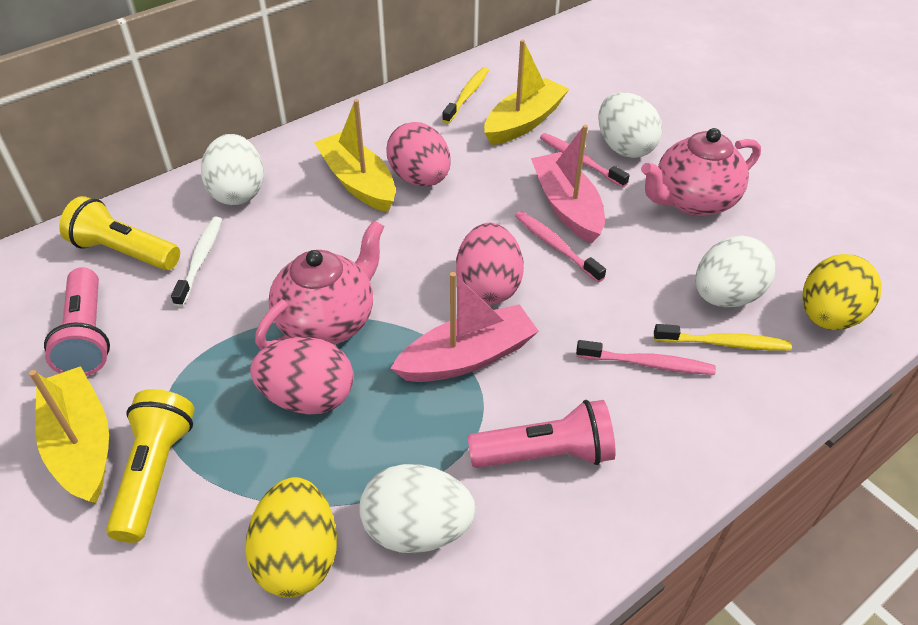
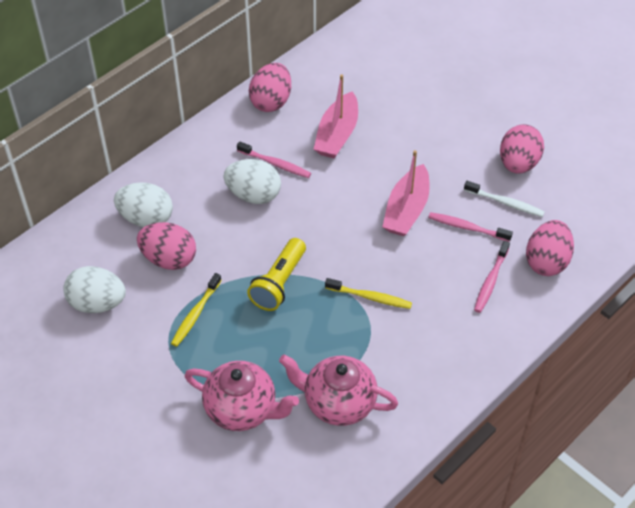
pink egg: 3 -> 4
pink flashlight: 2 -> 0
white egg: 4 -> 3
yellow boat: 3 -> 0
yellow egg: 2 -> 0
yellow flashlight: 2 -> 1

